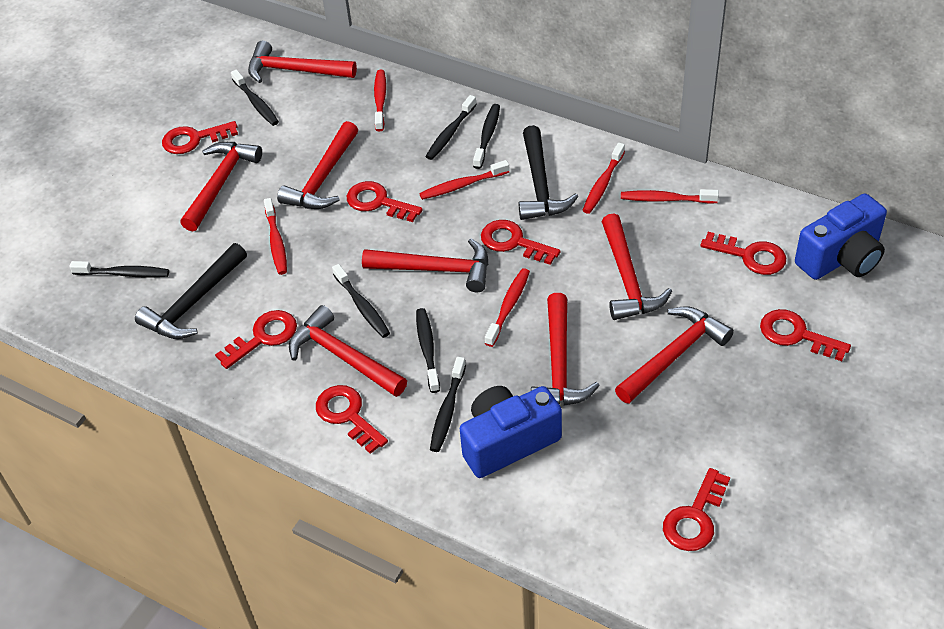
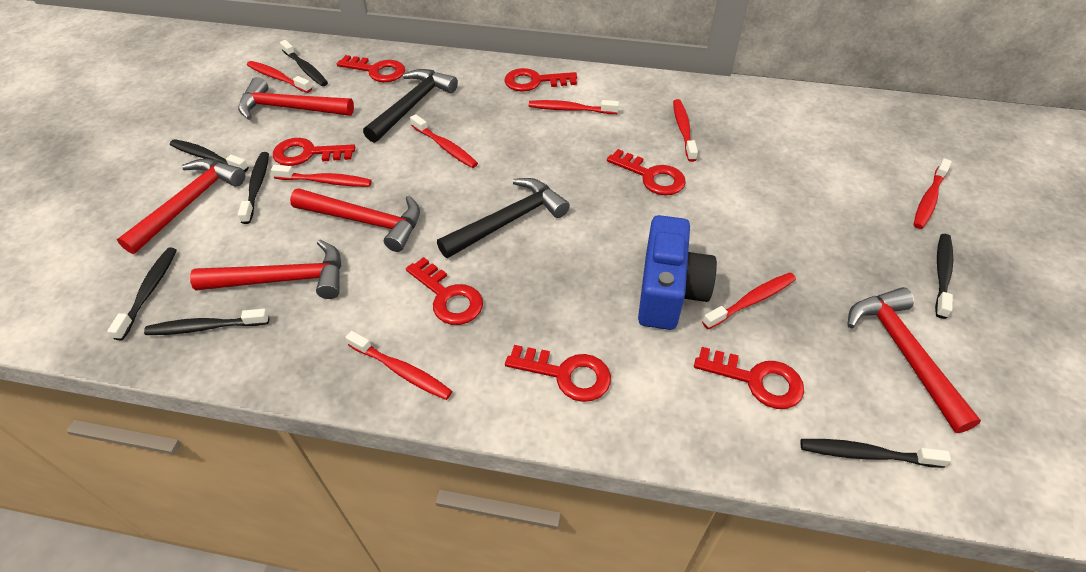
blue camera: 2 -> 1
red hammer: 8 -> 5
red key: 8 -> 7
red toothbrush: 6 -> 8

